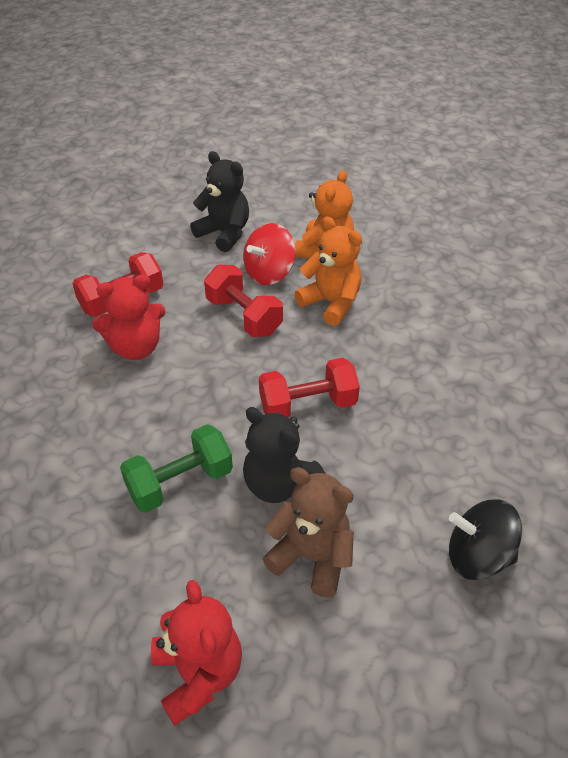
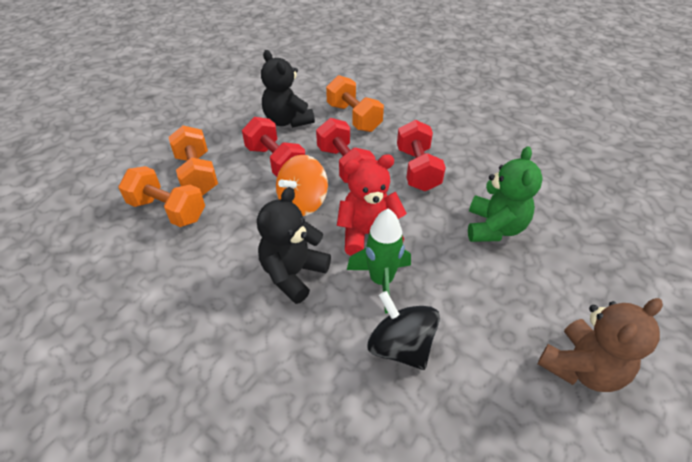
green dumbbell: 1 -> 0
green rocket: 0 -> 1
green teddy bear: 0 -> 1
orange dumbbell: 0 -> 3
orange spinning top: 0 -> 1
orange teddy bear: 2 -> 0
red spinning top: 1 -> 0
red teddy bear: 2 -> 1

